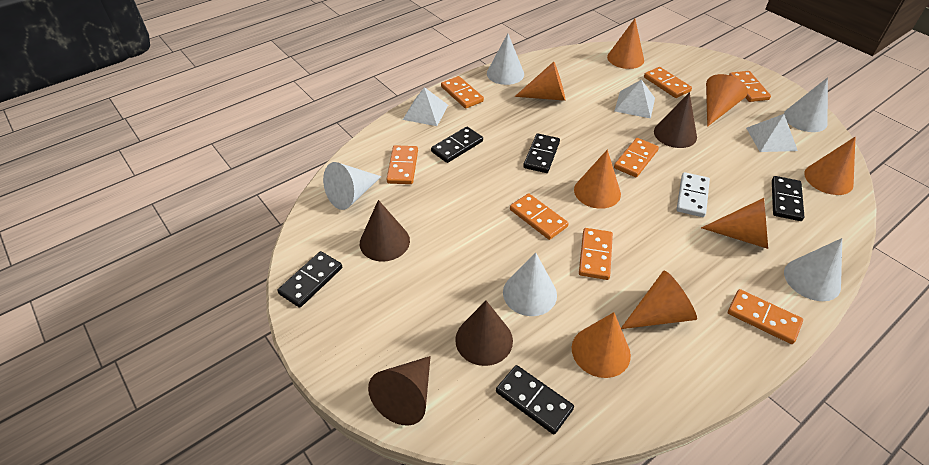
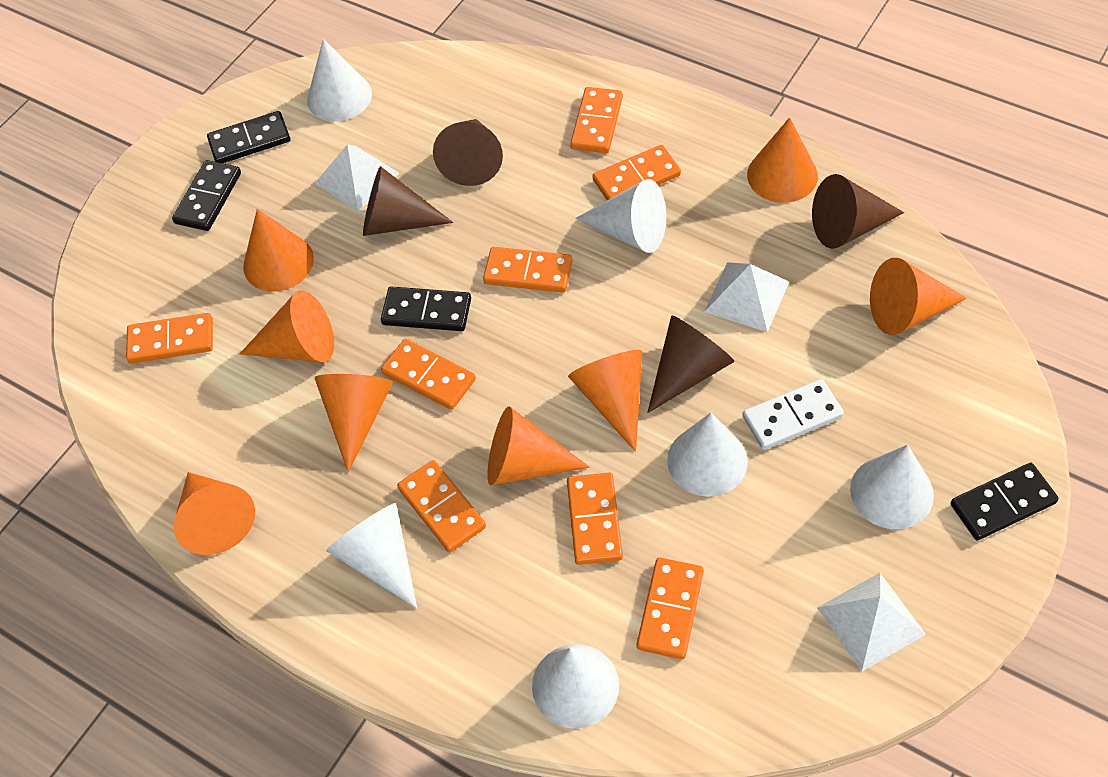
black domino: 5 -> 4
white cone: 5 -> 6

